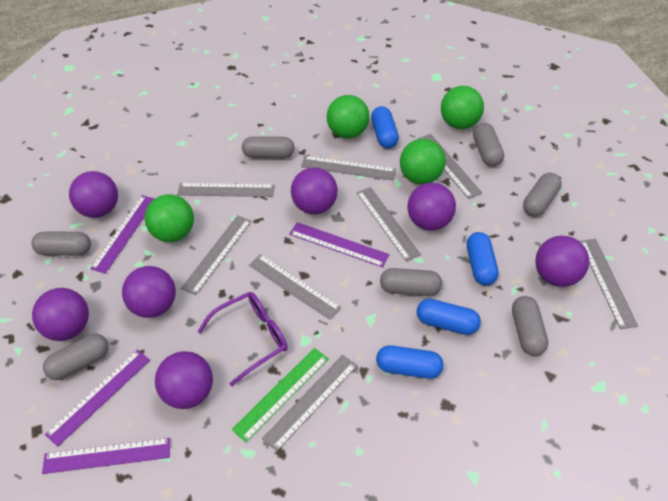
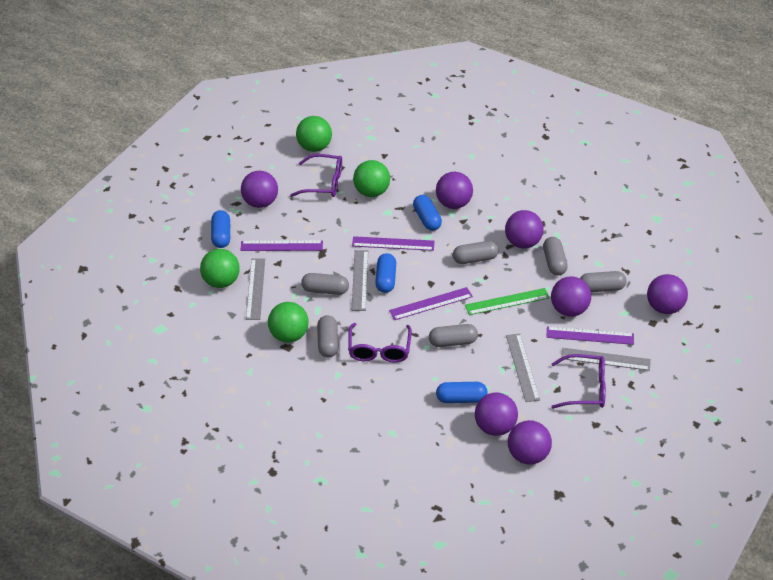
grey capsule: 7 -> 6
grey ruler: 8 -> 4
purple glasses: 1 -> 3

